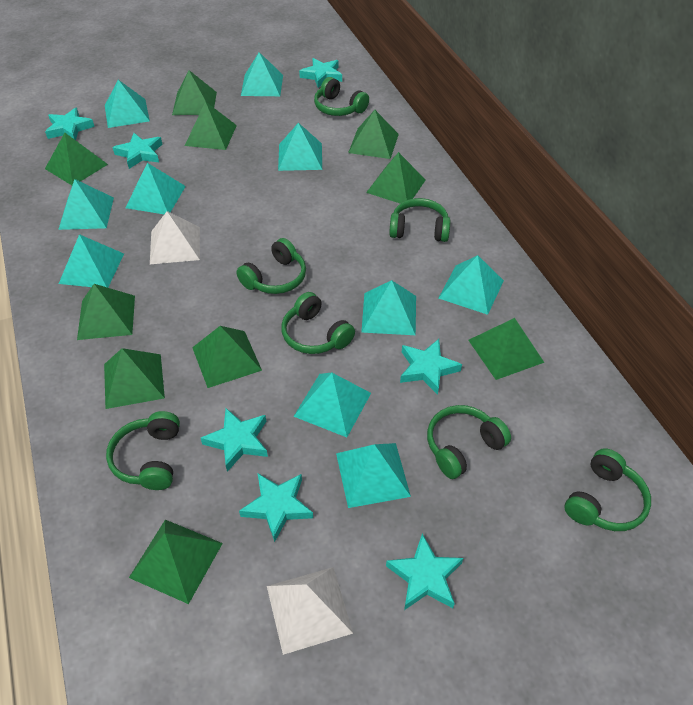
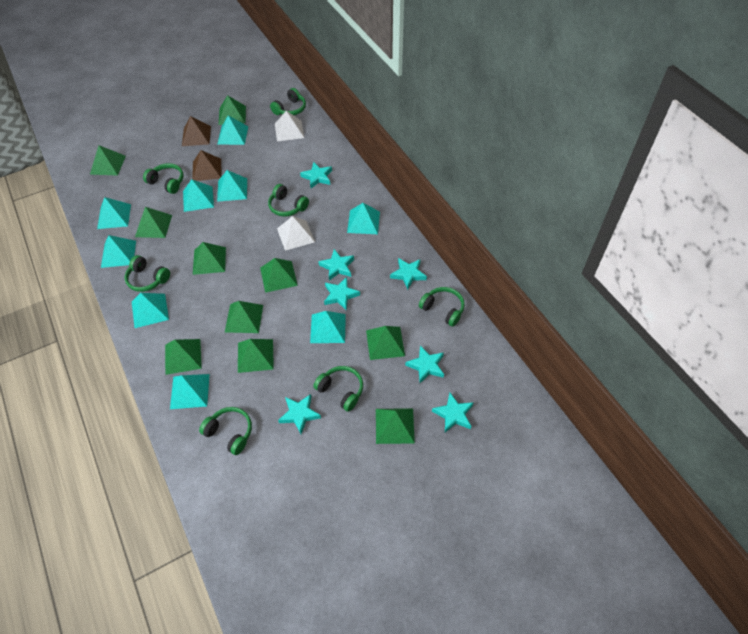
brown pyramid: 0 -> 2
turquoise pyramid: 10 -> 9

